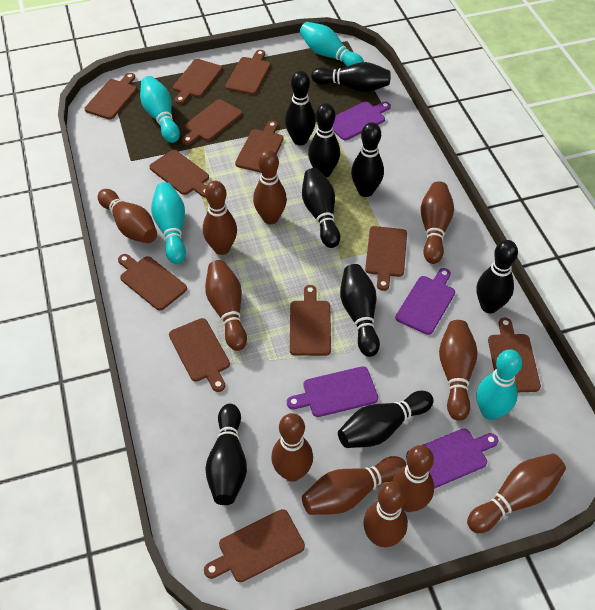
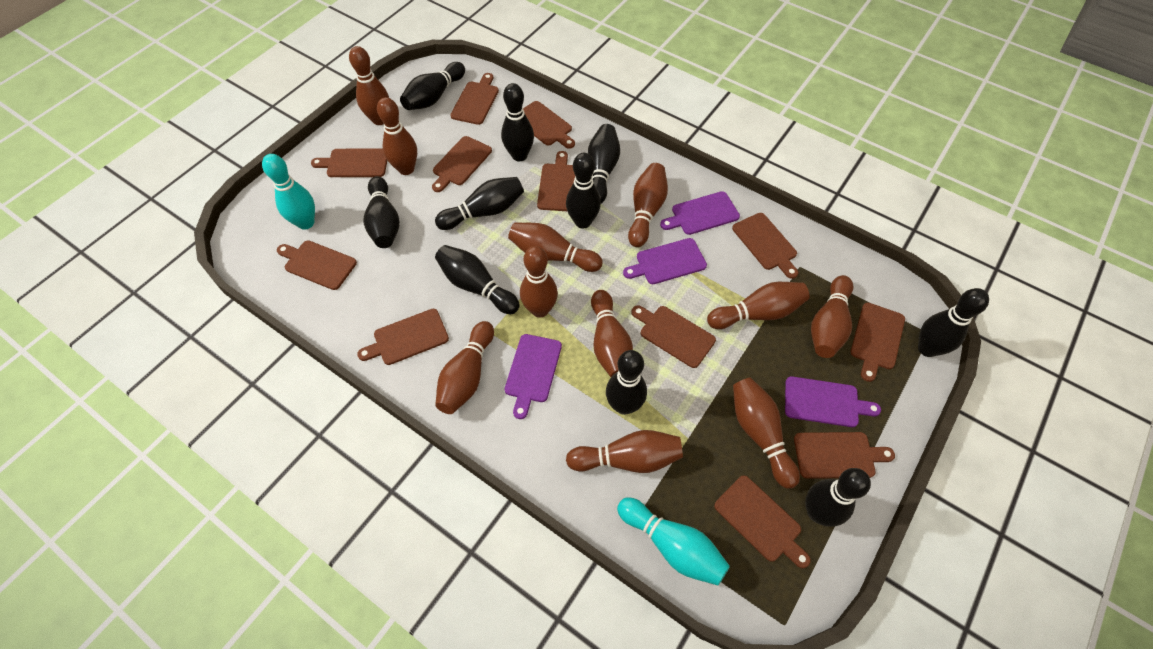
black bowling pin: 9 -> 10
turquoise bowling pin: 4 -> 2

